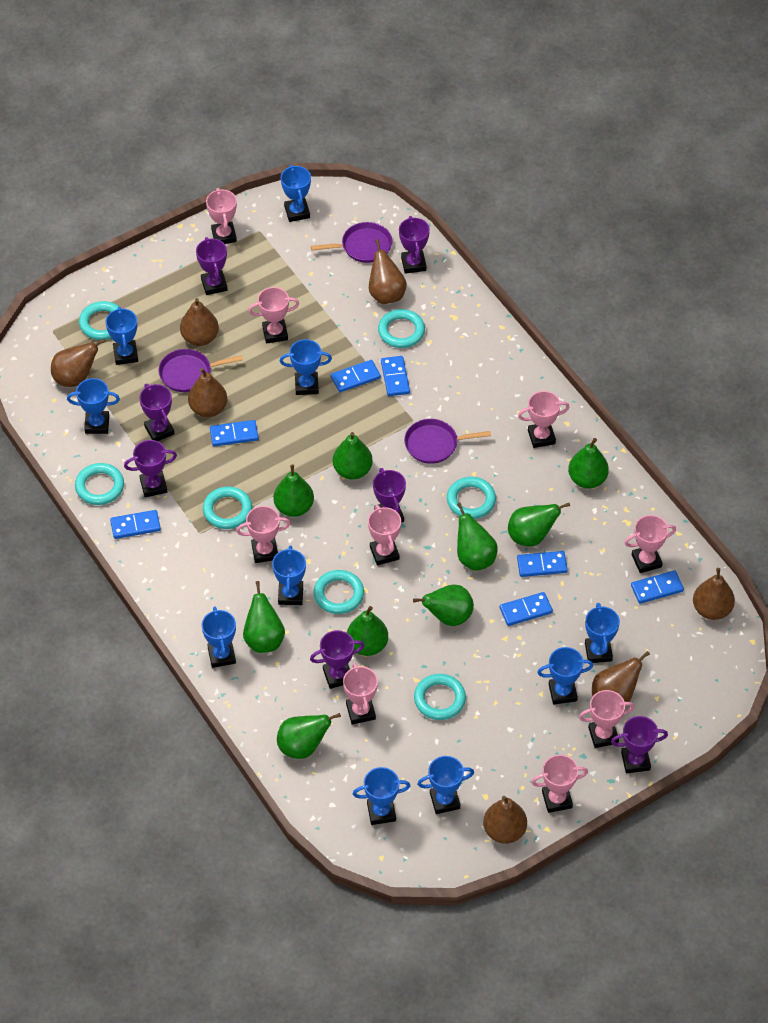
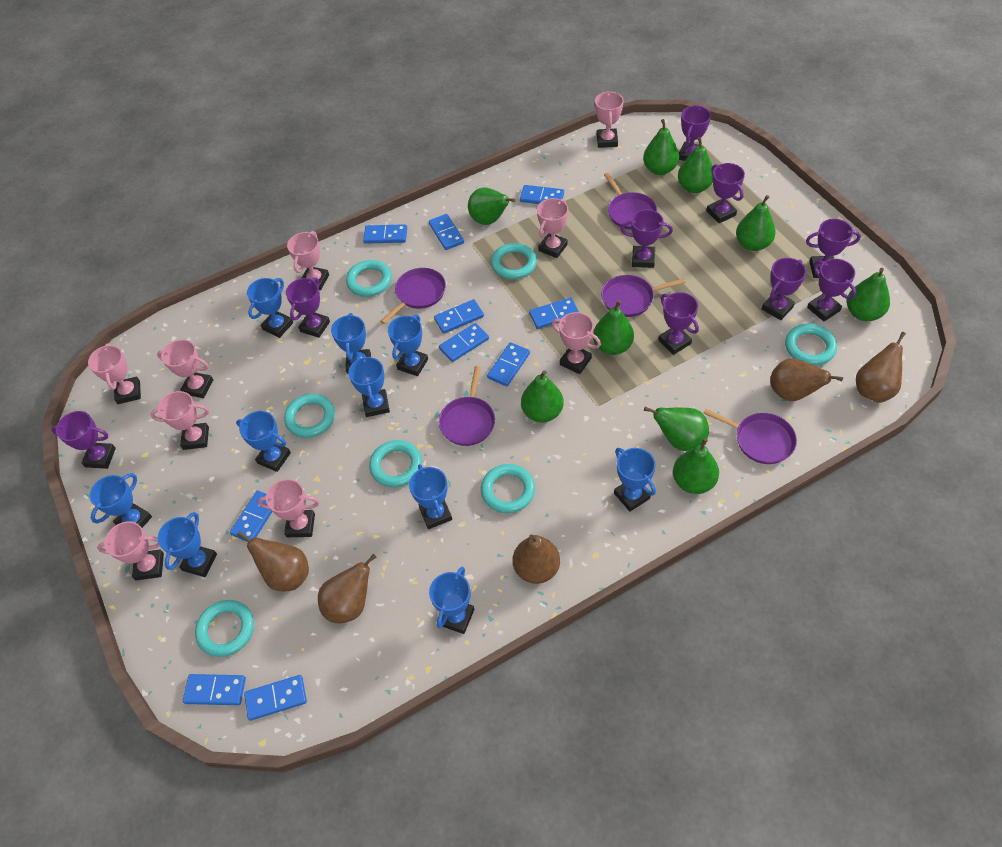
blue domino: 7 -> 10
brown pear: 7 -> 5
purple pan: 3 -> 5
purple trophy: 7 -> 9

